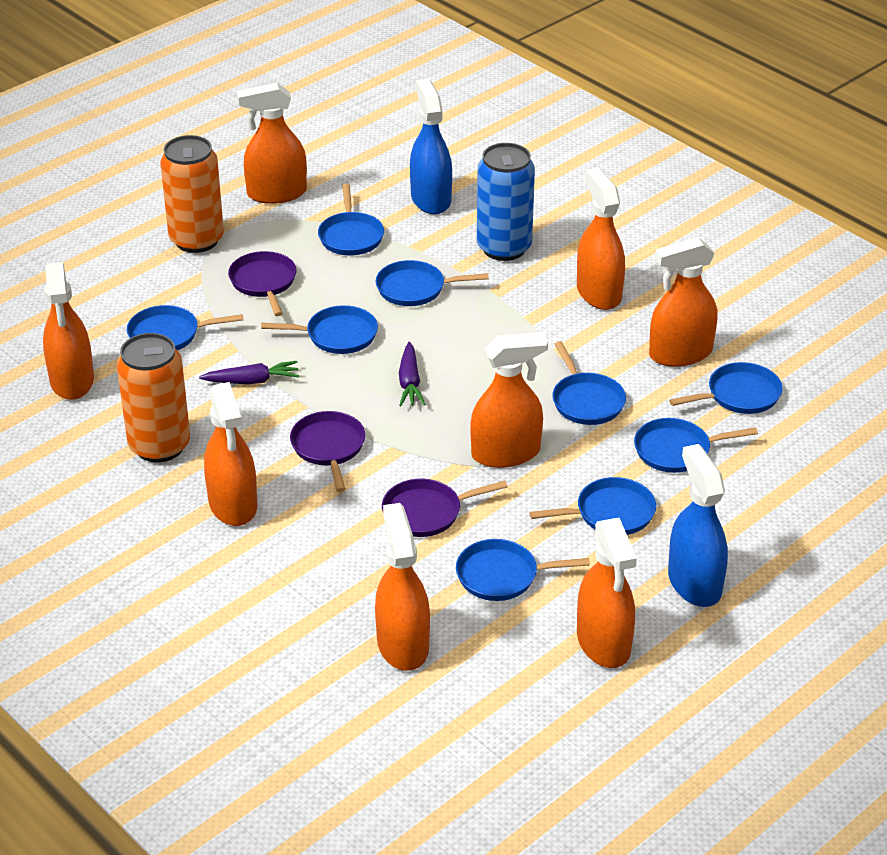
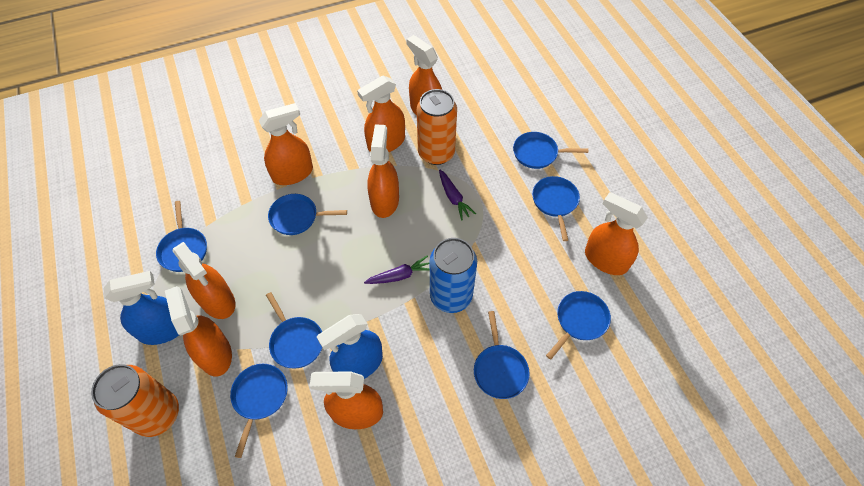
blue pan: 9 -> 8
purple pan: 3 -> 0

